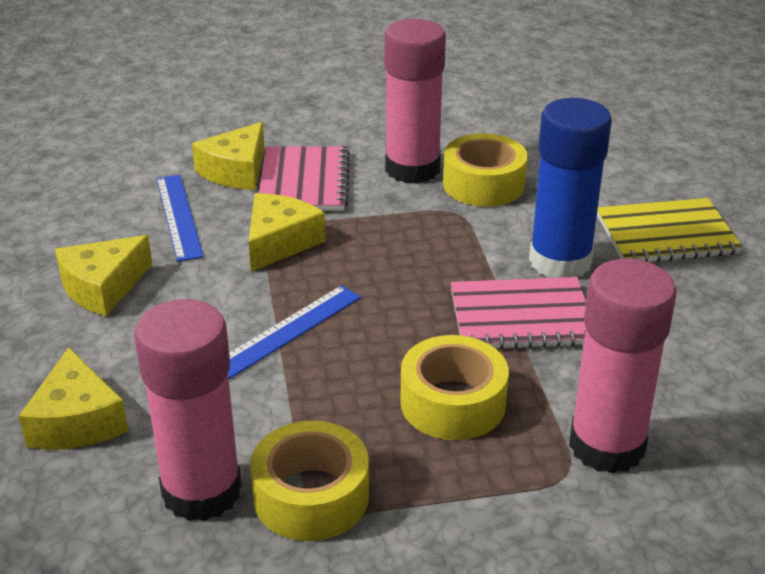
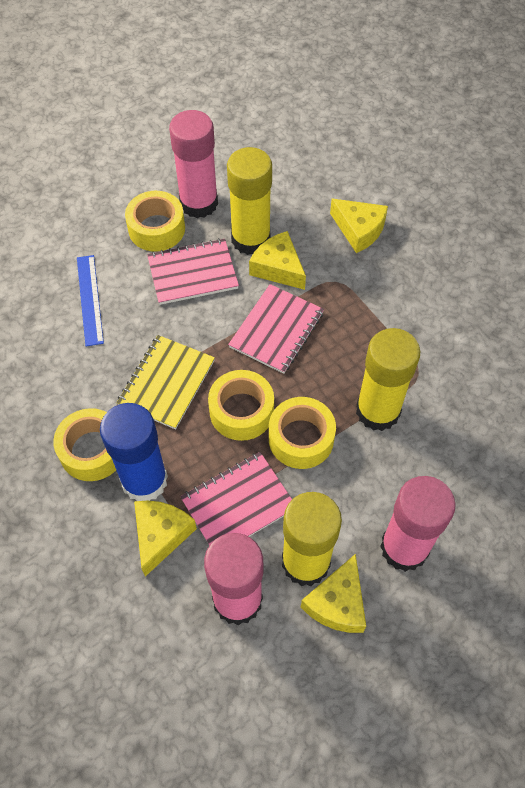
blue ruler: 2 -> 1
pink notebook: 2 -> 3
yellow glue stick: 0 -> 3
yellow tape: 3 -> 4

